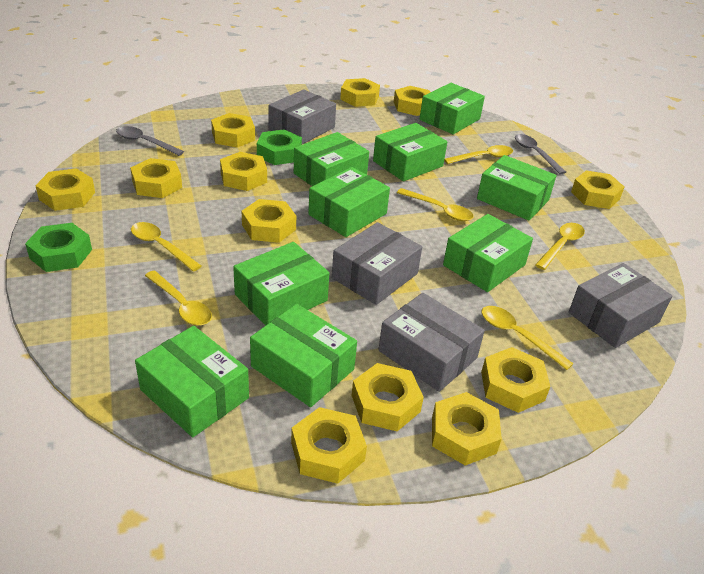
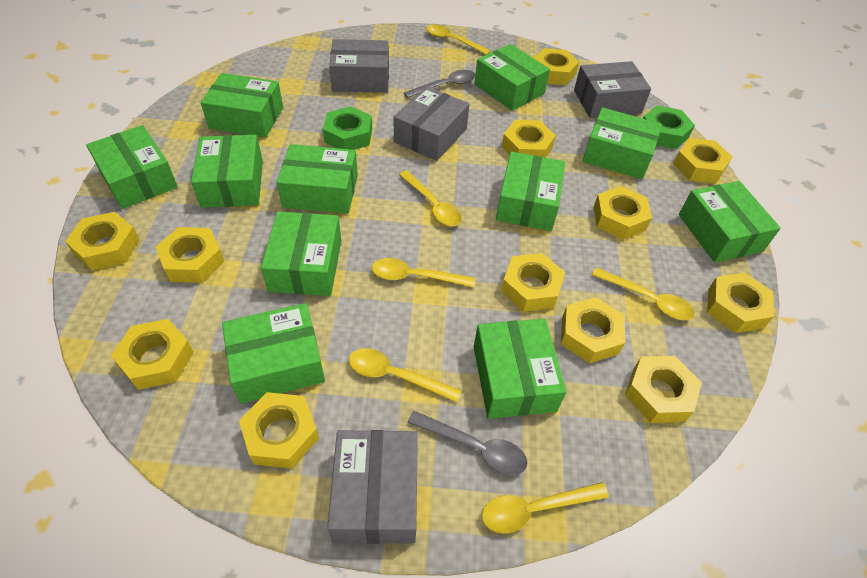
green box: 9 -> 11

